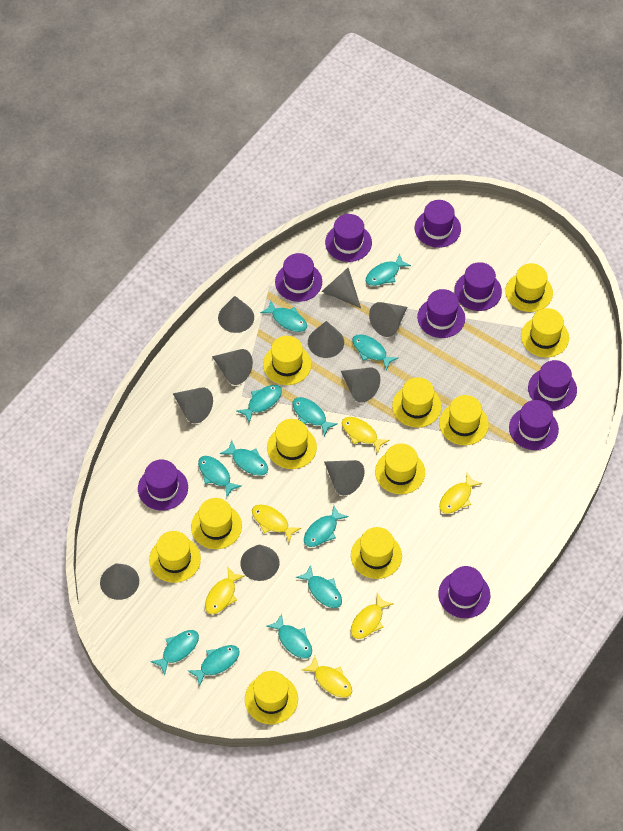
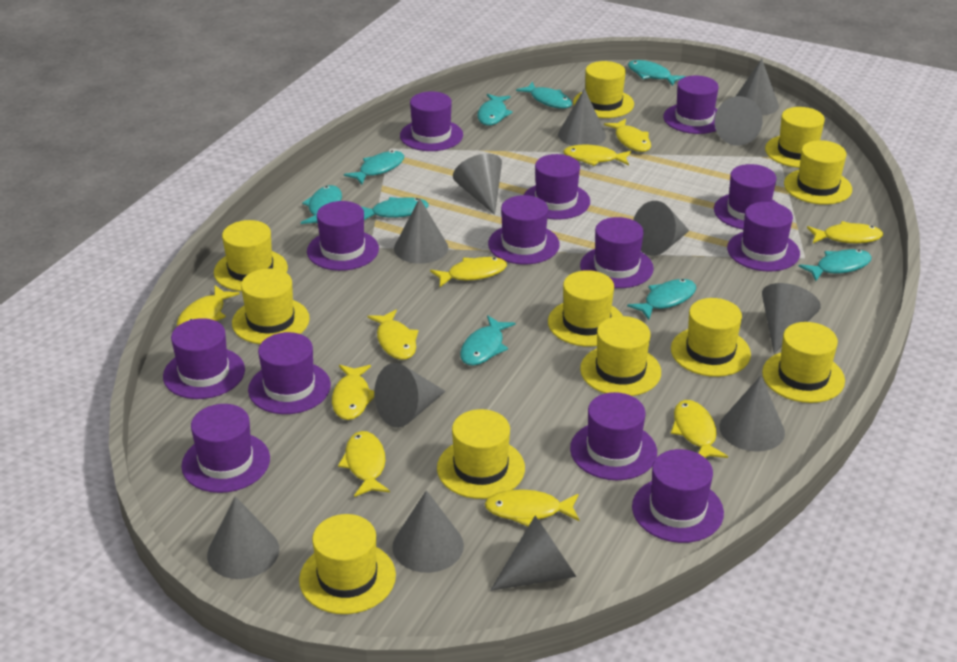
grey cone: 10 -> 12
purple hat: 9 -> 13
turquoise fish: 12 -> 9
yellow fish: 6 -> 10

